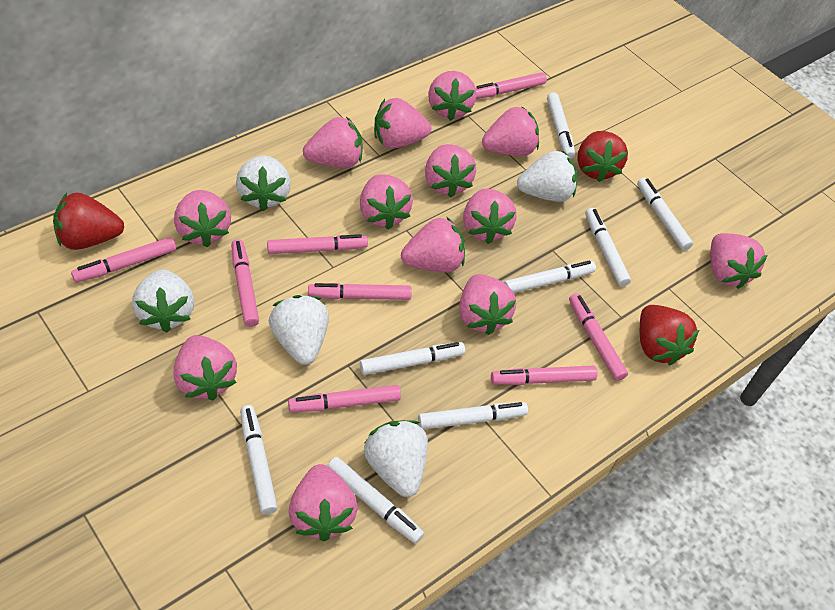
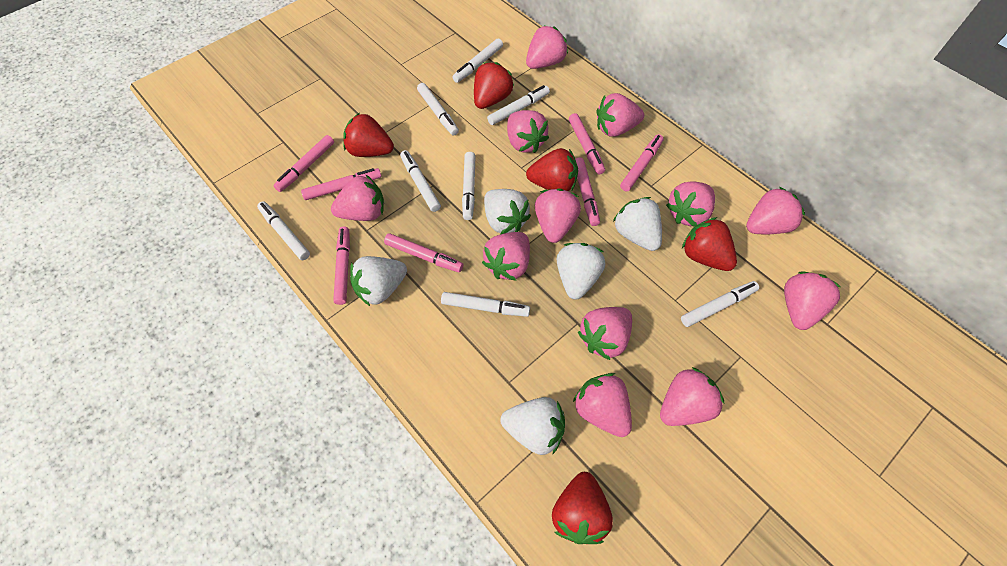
pink marker: 8 -> 7
pink strawberry: 13 -> 12
red strawberry: 3 -> 5

